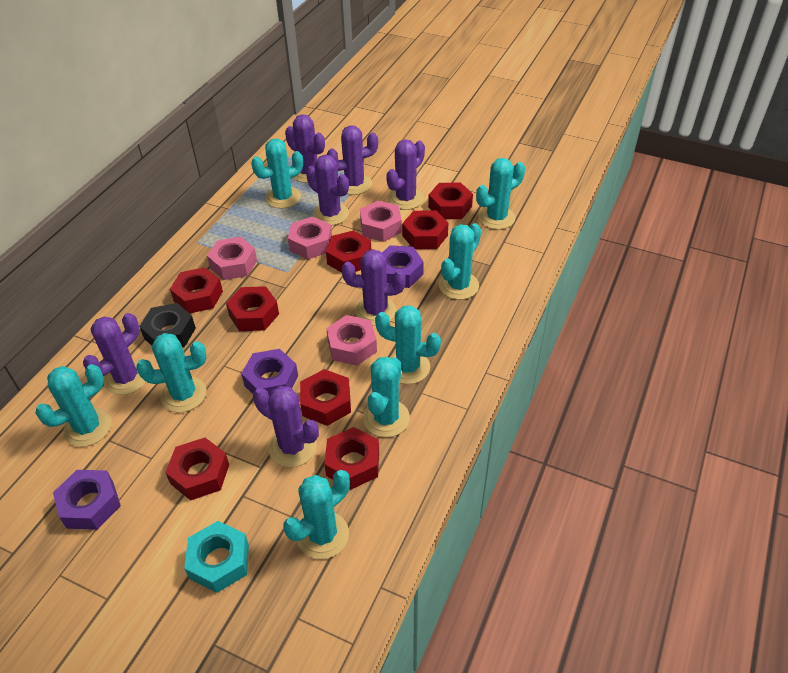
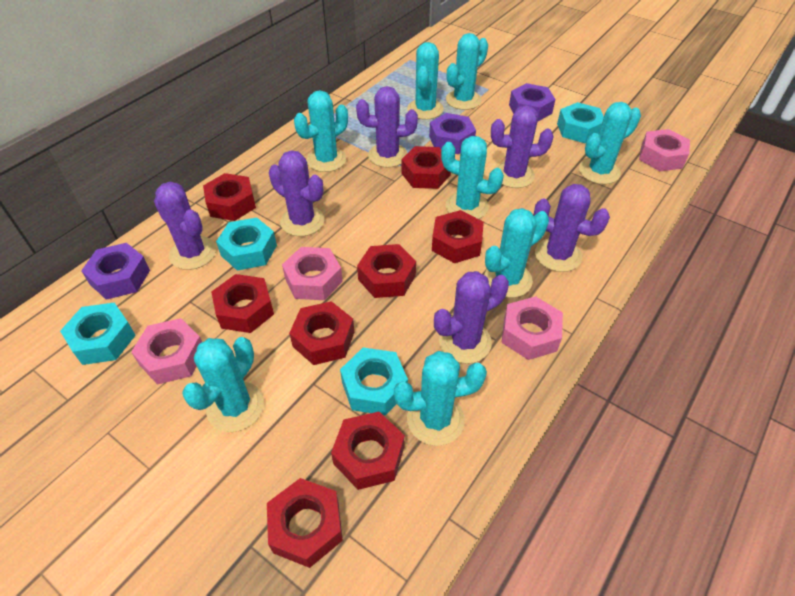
black nut: 1 -> 0
purple cactus: 7 -> 6
turquoise nut: 1 -> 4

